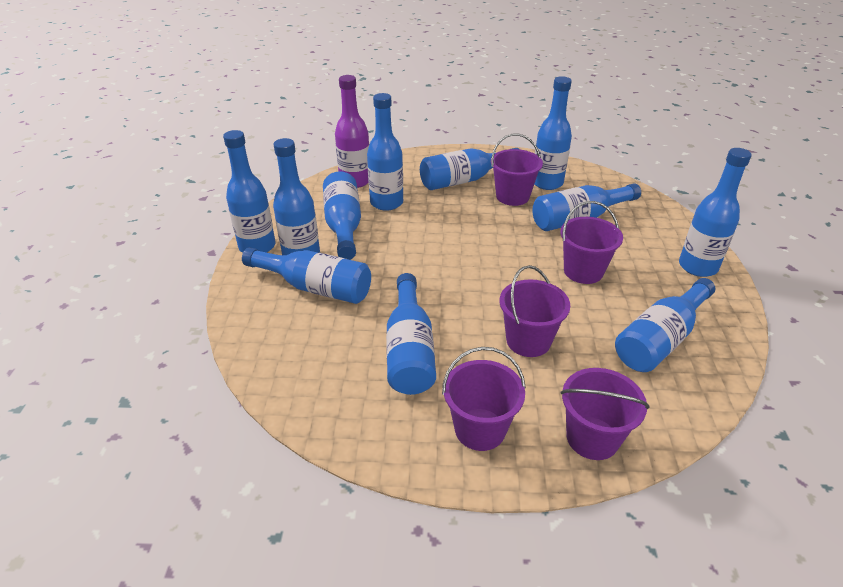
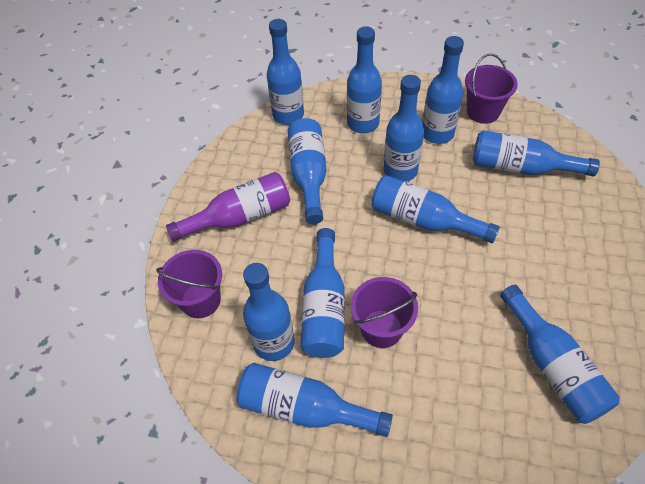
purple bucket: 5 -> 3

